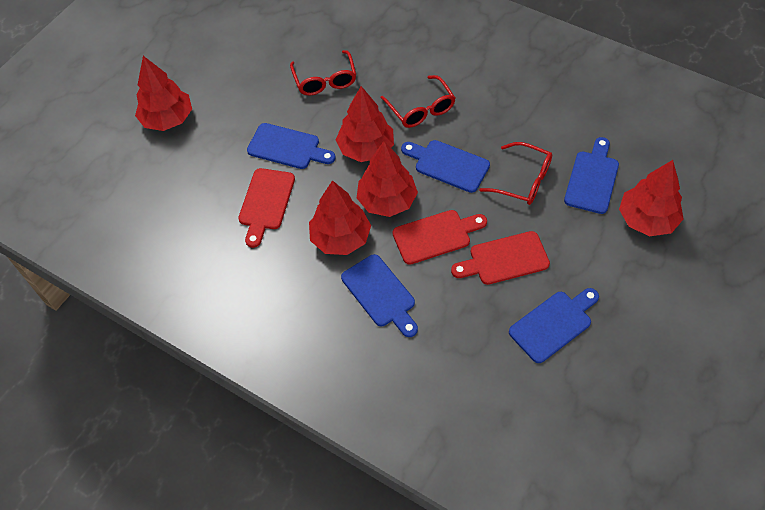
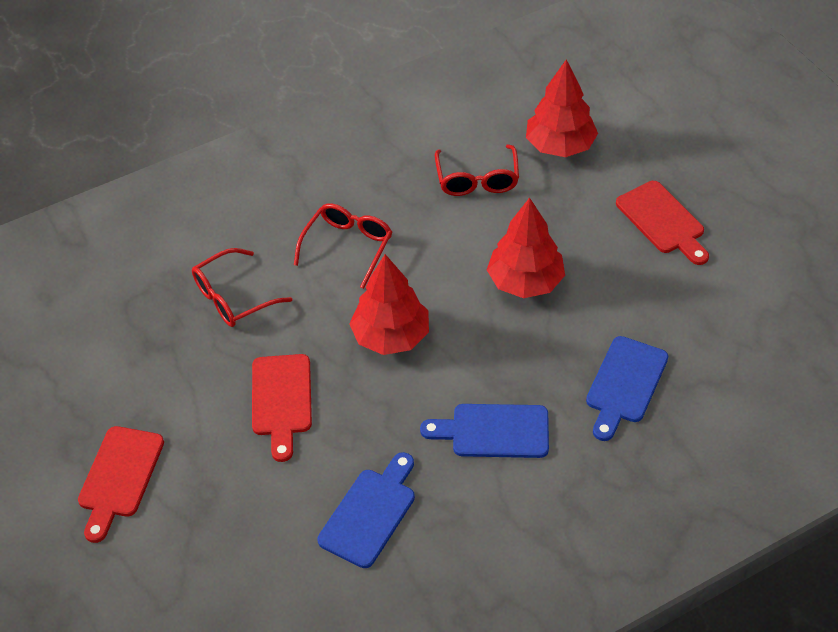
blue cutting board: 5 -> 3
red tree: 5 -> 3

